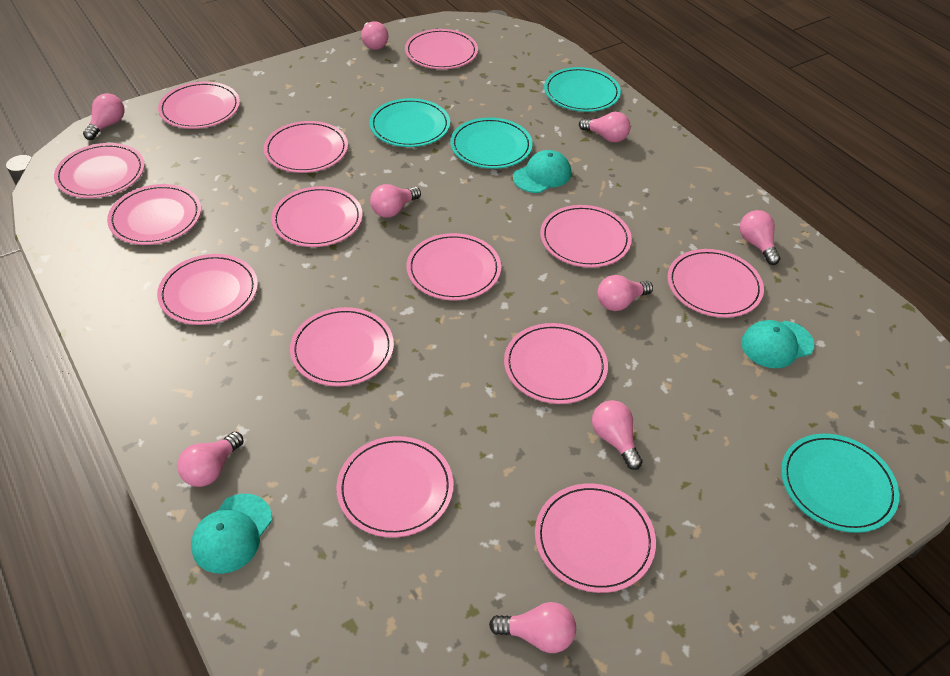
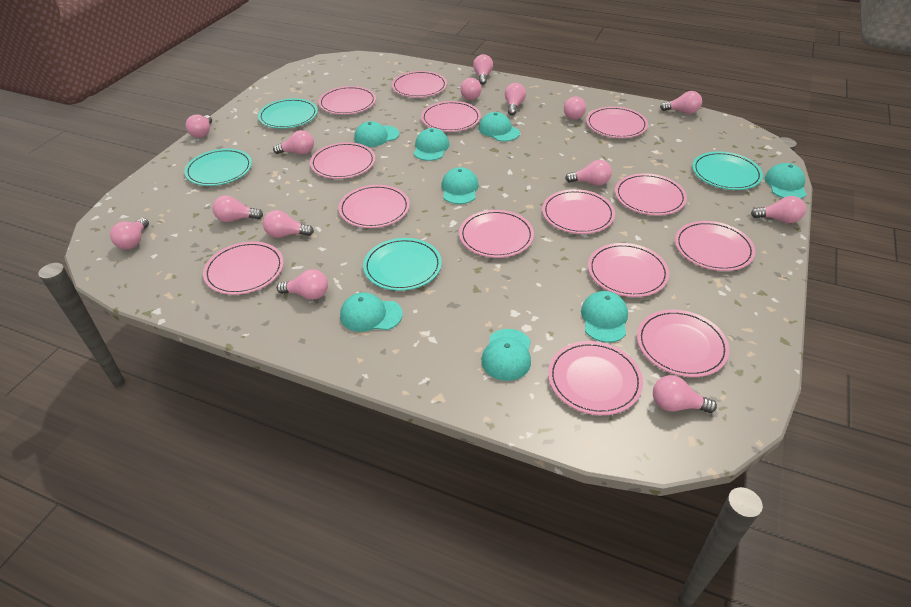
pink light bulb: 9 -> 14
turquoise cap: 3 -> 8

